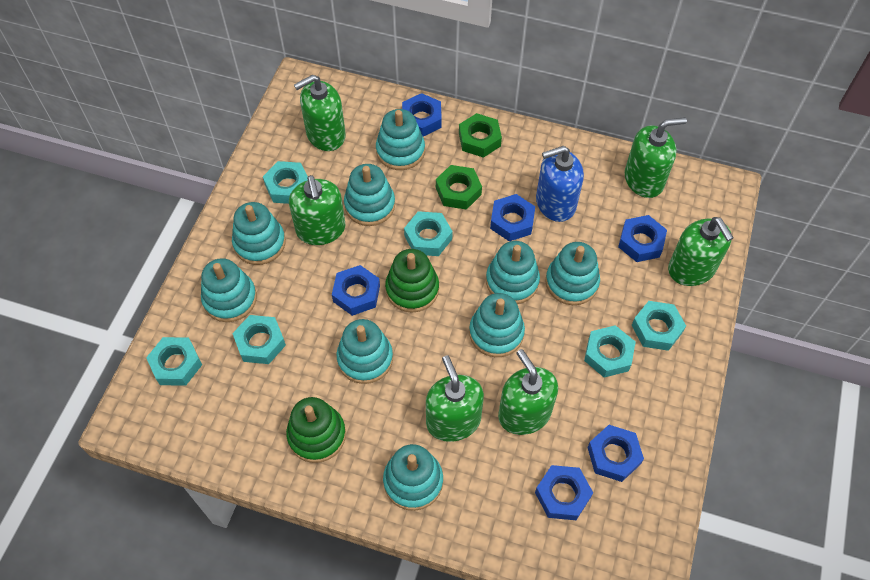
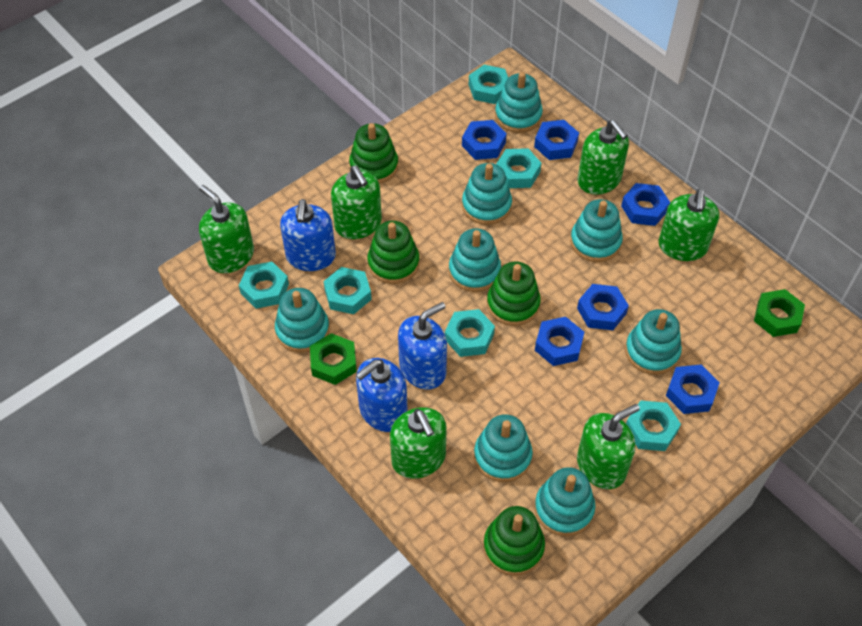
blue soap dispenser: 1 -> 3
green stacking toy: 2 -> 4
turquoise stacking toy: 9 -> 8

